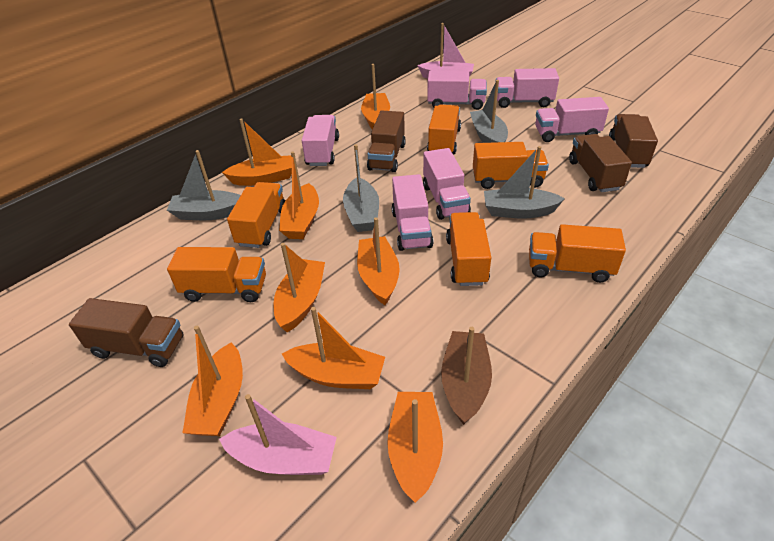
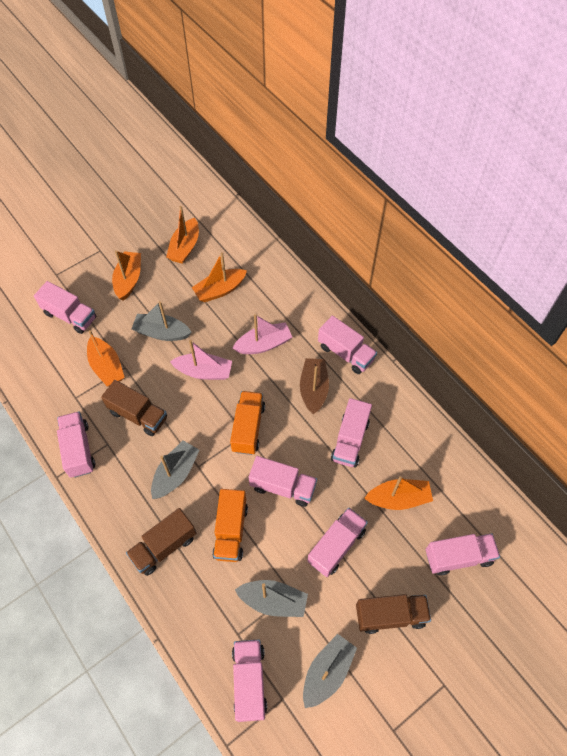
brown truck: 4 -> 3
orange boat: 8 -> 5
orange truck: 6 -> 2
pink truck: 6 -> 8

